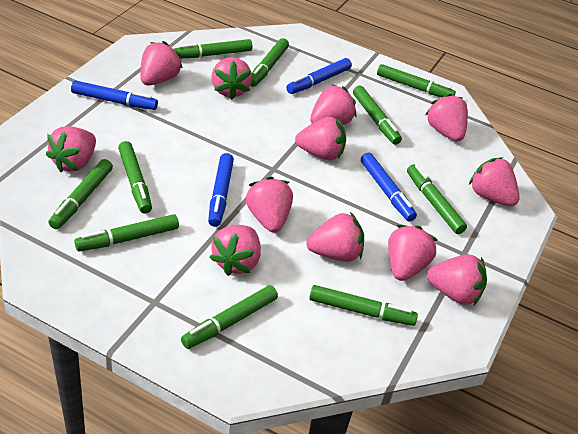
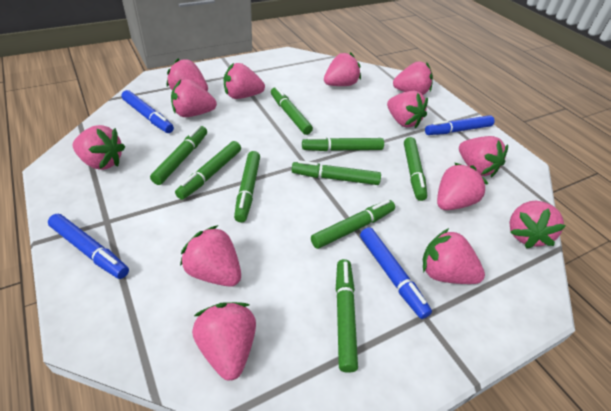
green marker: 10 -> 9
pink strawberry: 12 -> 13

